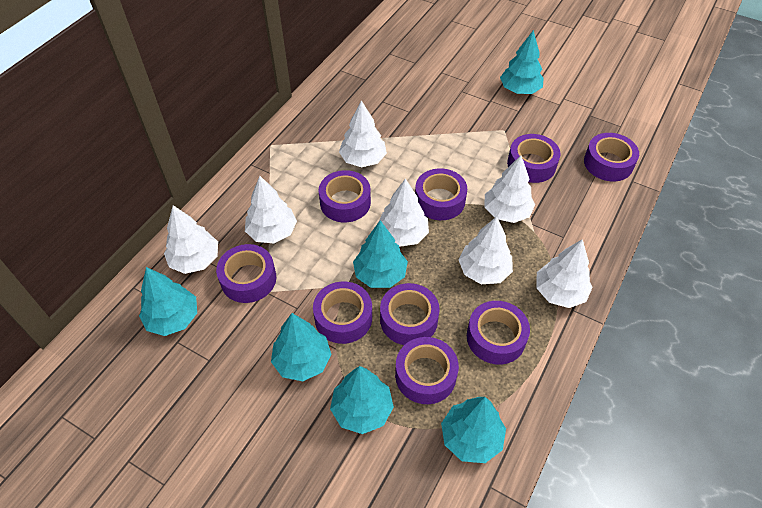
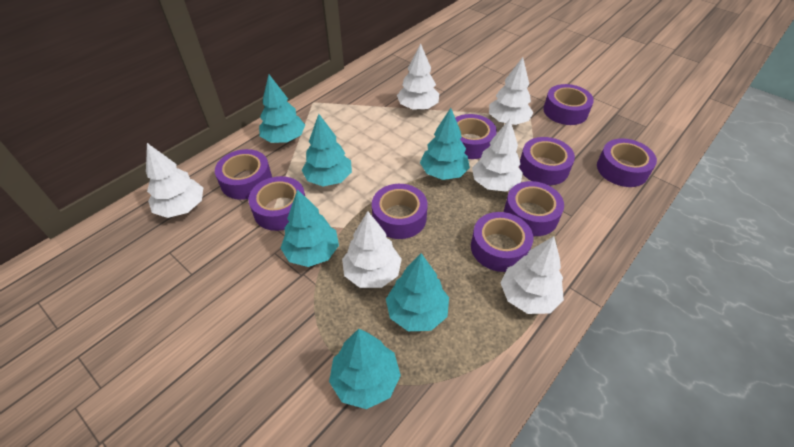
white tree: 7 -> 6

